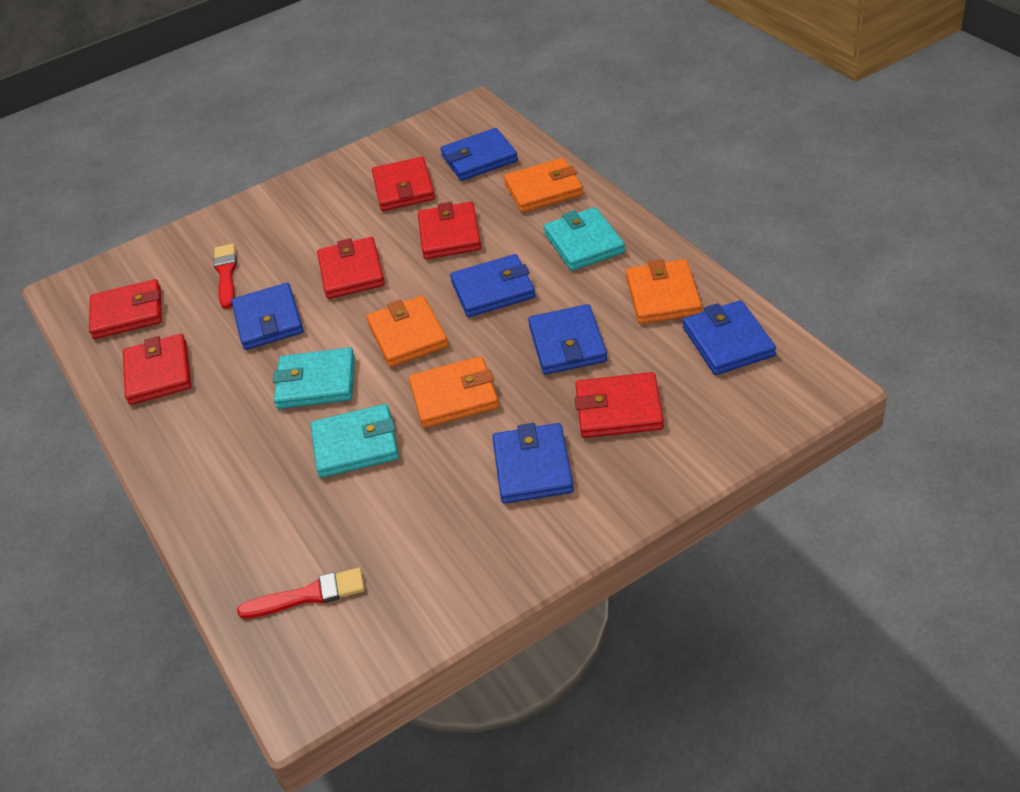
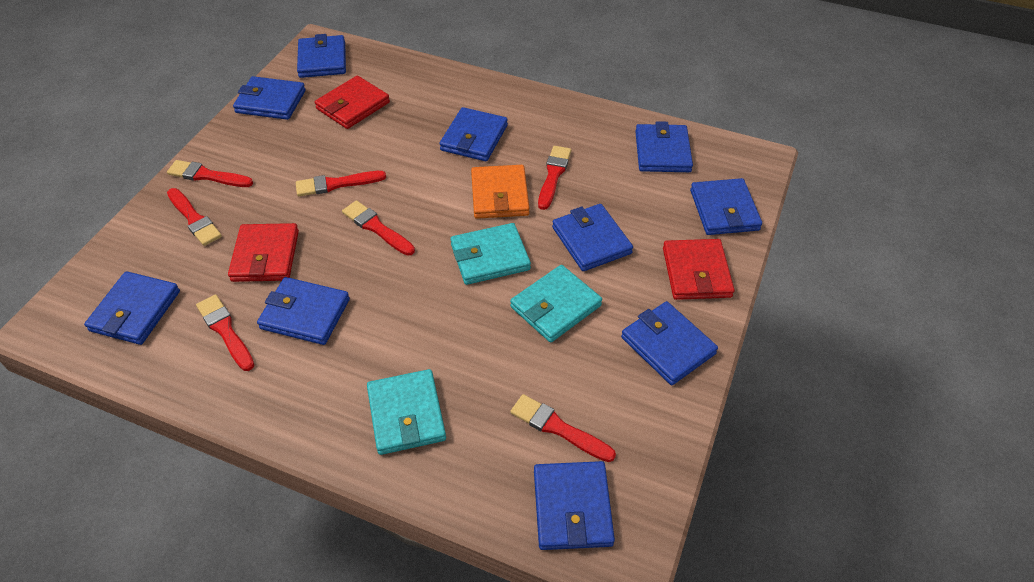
blue wallet: 6 -> 10
orange wallet: 4 -> 1
red brush: 2 -> 7
red wallet: 6 -> 3

